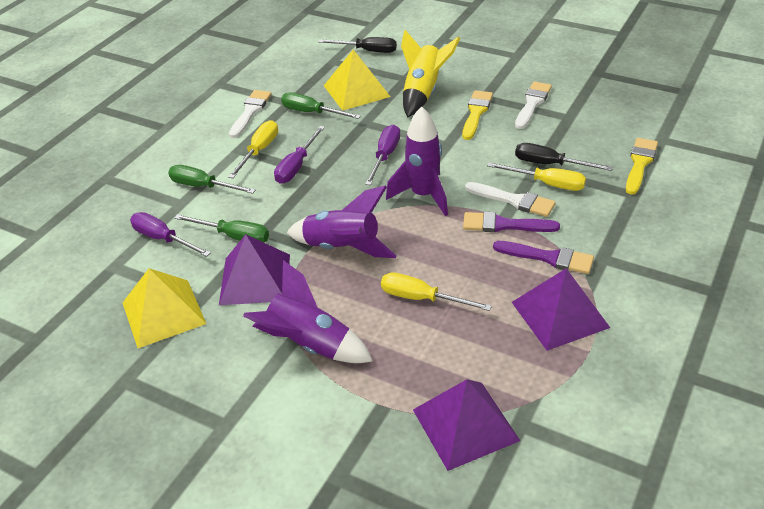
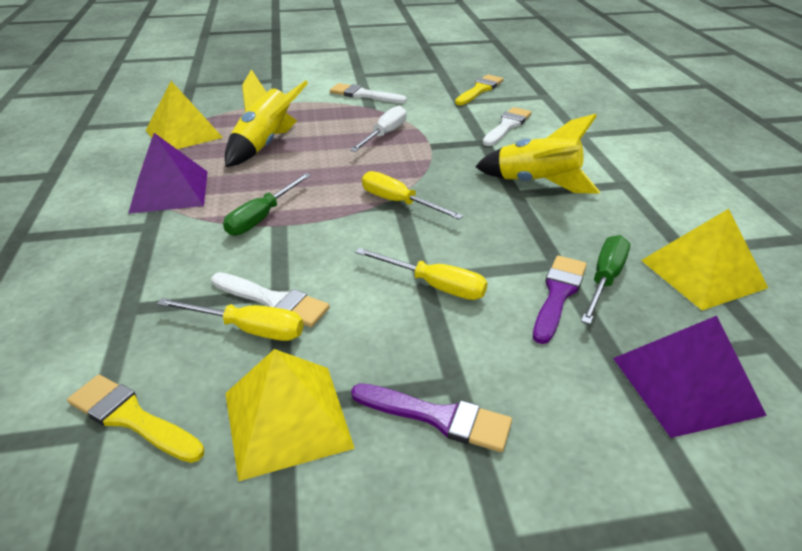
black screwdriver: 2 -> 0
green screwdriver: 3 -> 2
purple pyramid: 3 -> 2
purple rocket: 3 -> 0
purple screwdriver: 3 -> 0
white screwdriver: 0 -> 1
yellow pyramid: 2 -> 3
yellow rocket: 1 -> 2

